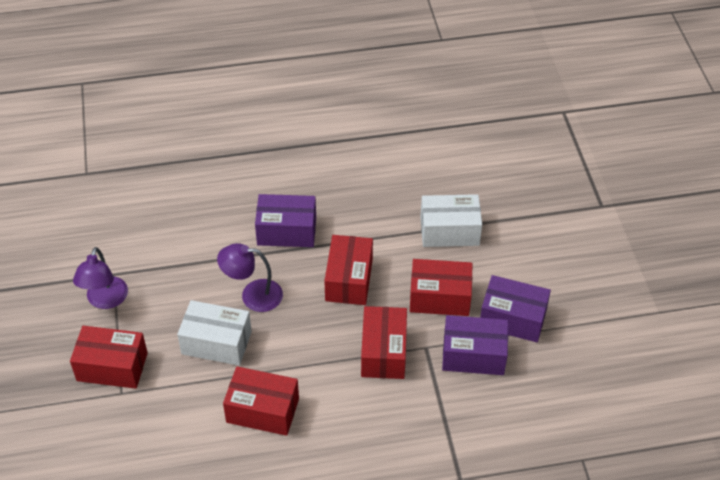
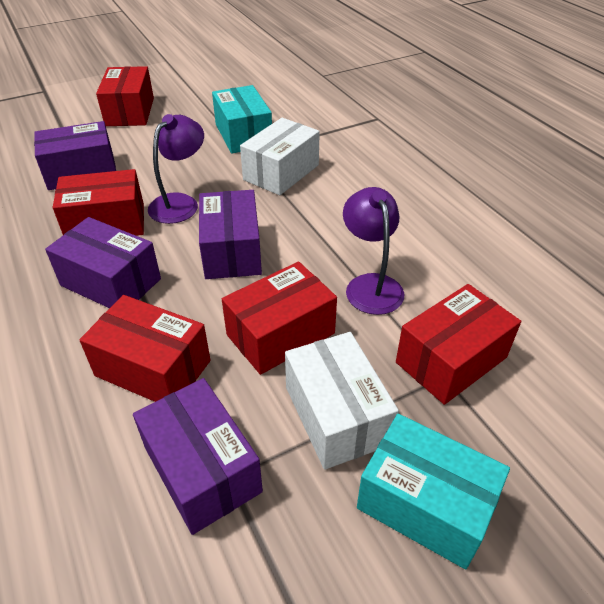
purple box: 3 -> 4
turquoise box: 0 -> 2

